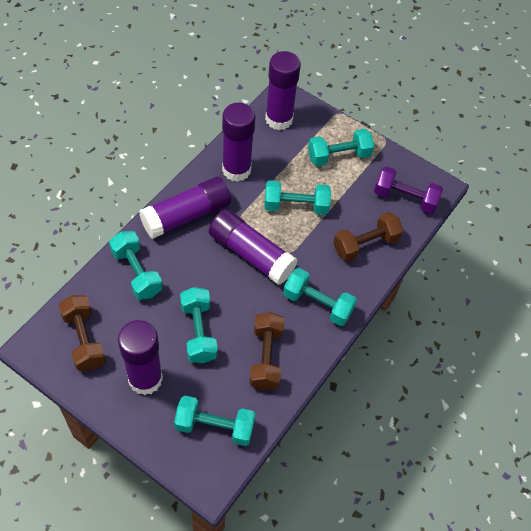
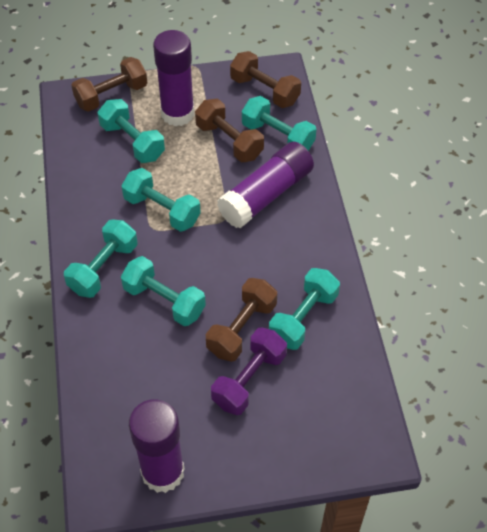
brown dumbbell: 3 -> 4
purple glue stick: 5 -> 3

